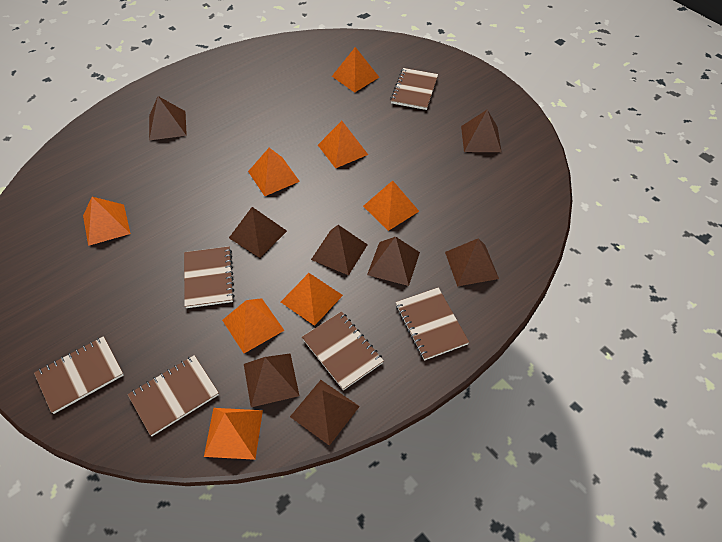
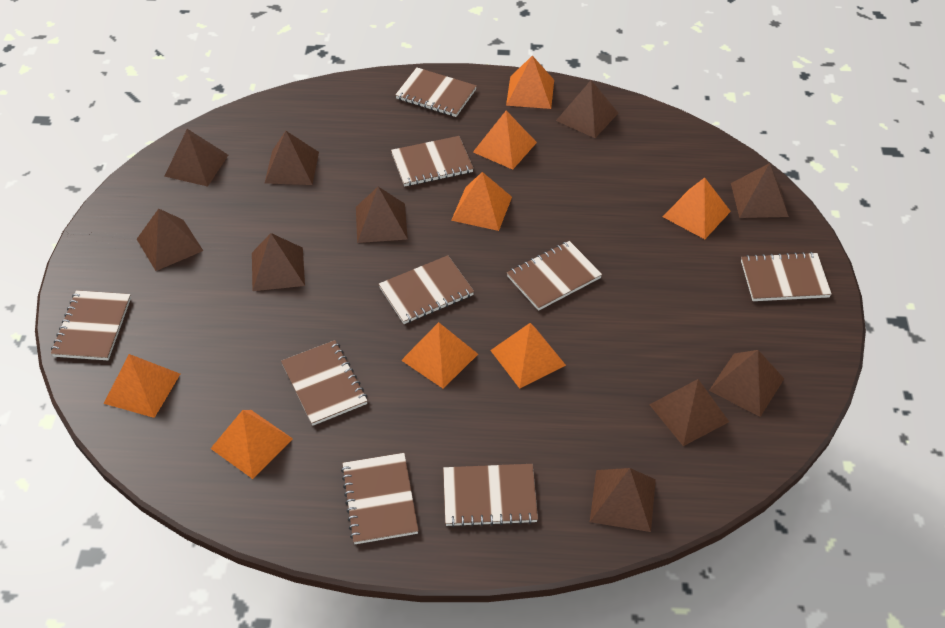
brown notebook: 6 -> 9
brown pyramid: 8 -> 10

